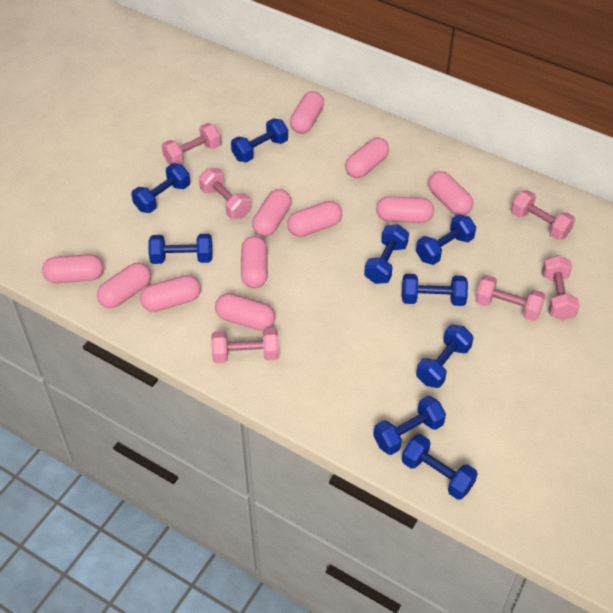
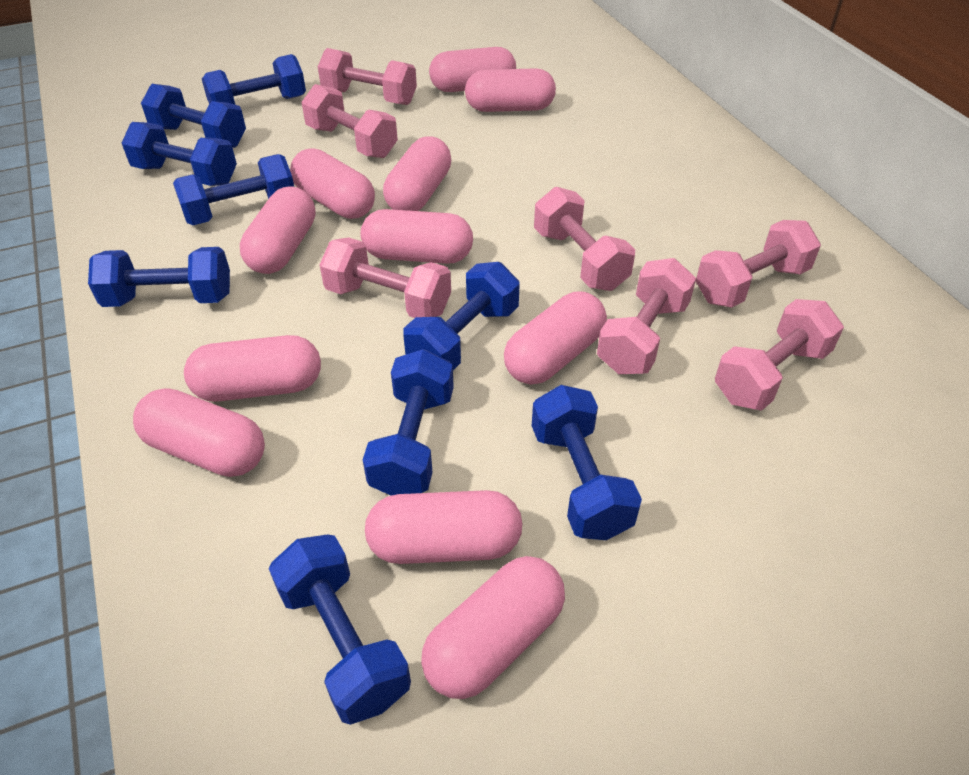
pink dumbbell: 6 -> 7

